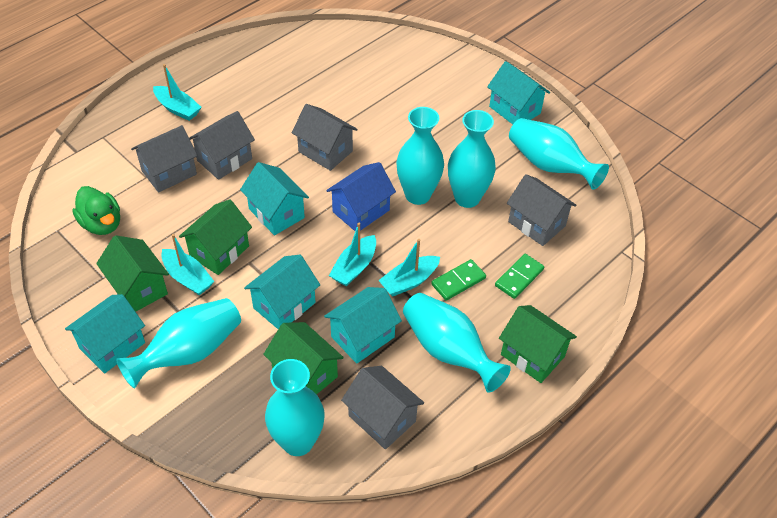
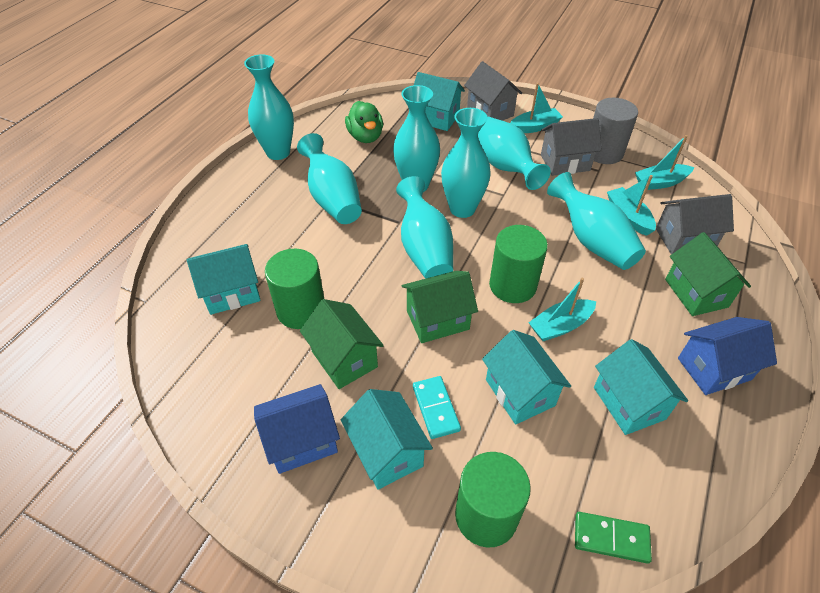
blue house: 1 -> 2
green cylinder: 0 -> 3
green domino: 2 -> 1
green house: 4 -> 3
grey cylinder: 0 -> 1
grey house: 5 -> 3
turquoise domino: 0 -> 1
turquoise vase: 6 -> 7

